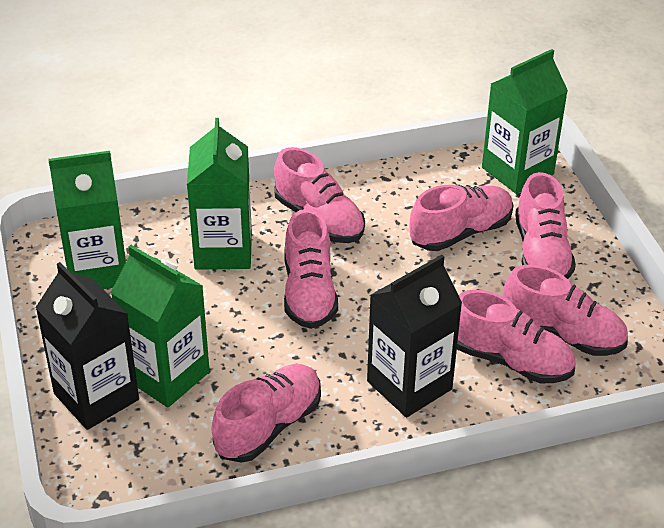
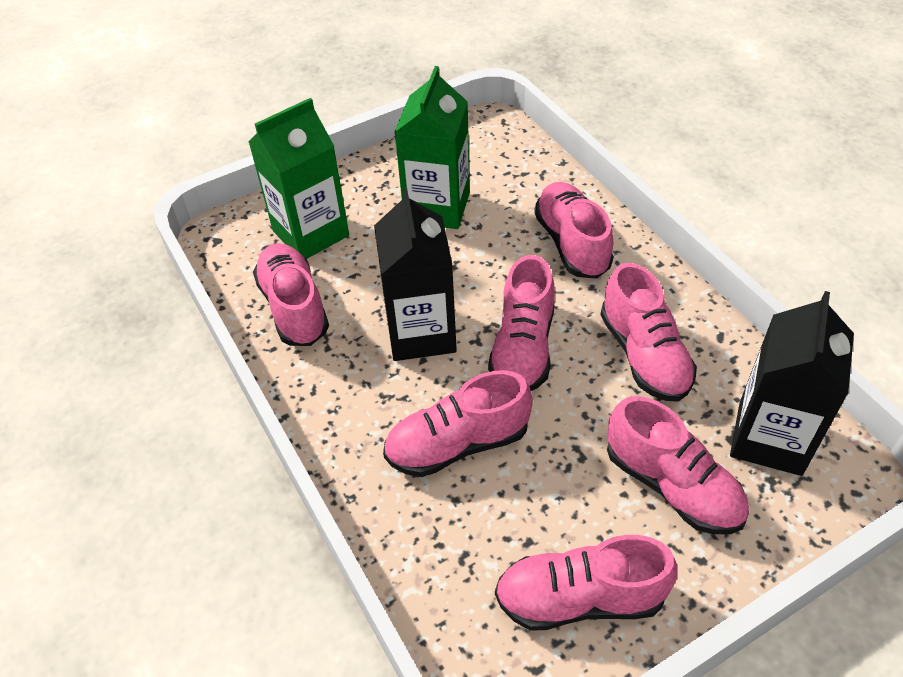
green carton: 4 -> 2

